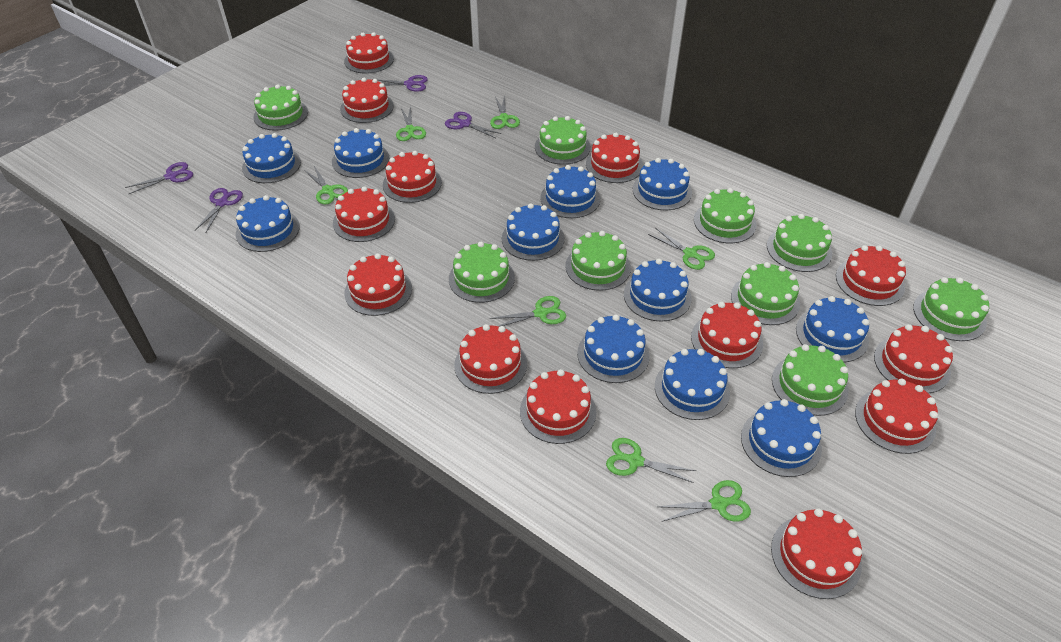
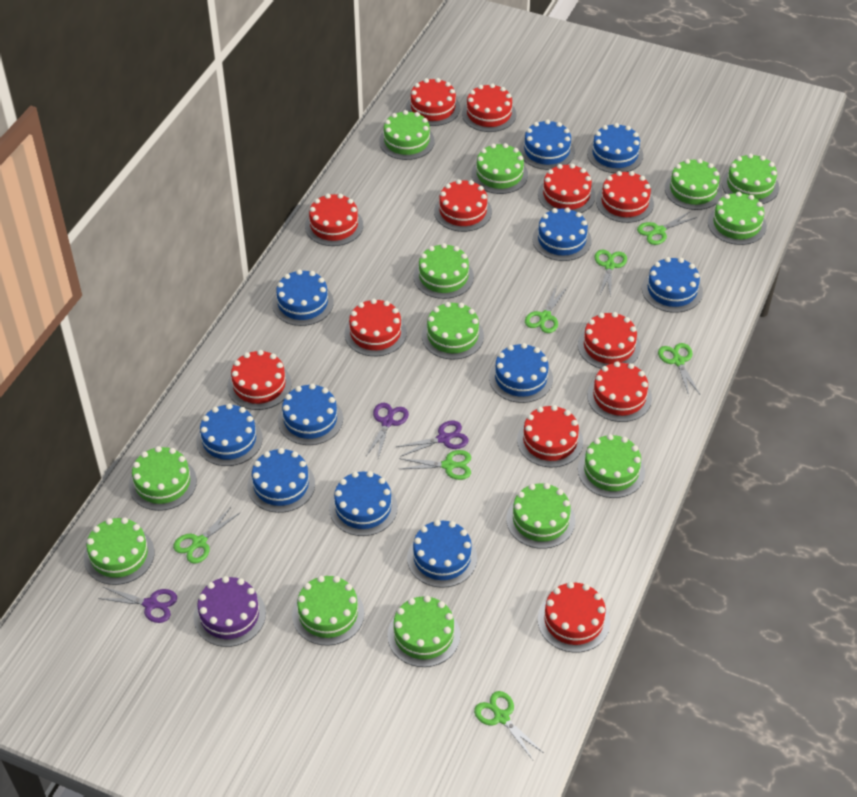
green cake: 9 -> 13
purple cake: 0 -> 1
purple scissors: 4 -> 3
red cake: 13 -> 12

